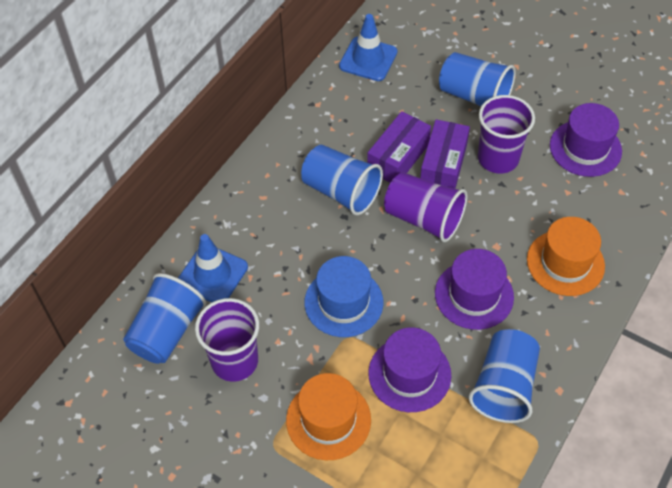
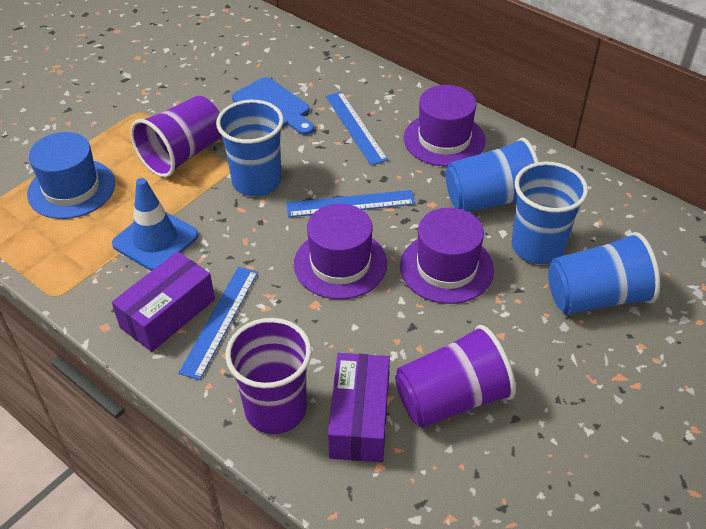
blue cutting board: 0 -> 1
blue ruler: 0 -> 3
blue traffic cone: 2 -> 1
orange hat: 2 -> 0

